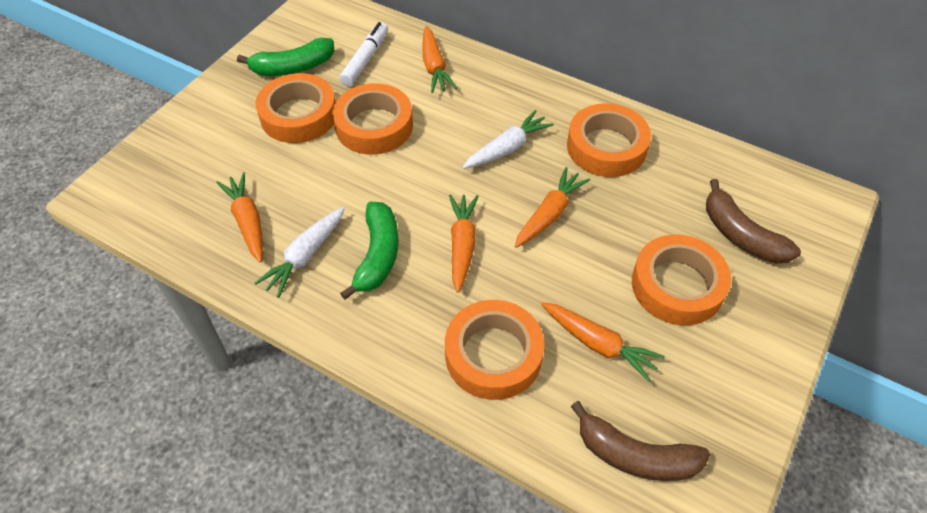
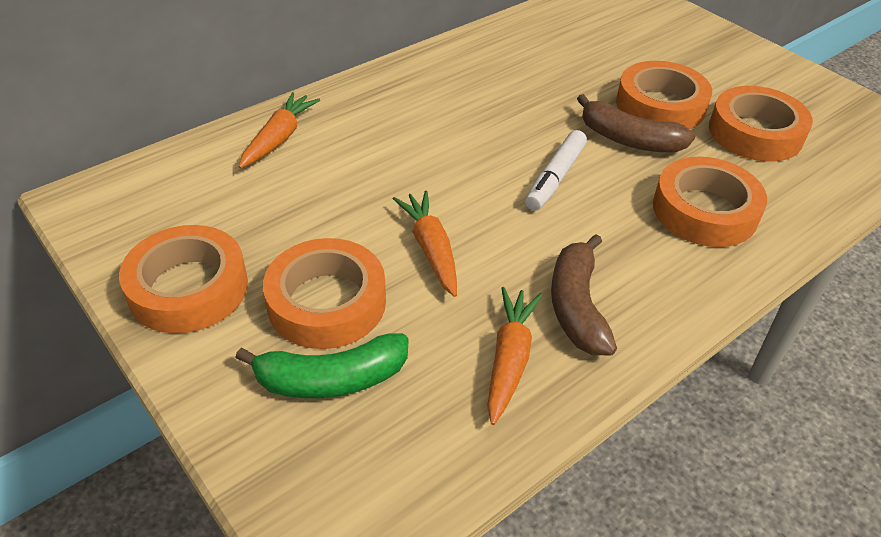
green banana: 2 -> 1
orange carrot: 5 -> 3
white carrot: 2 -> 0

